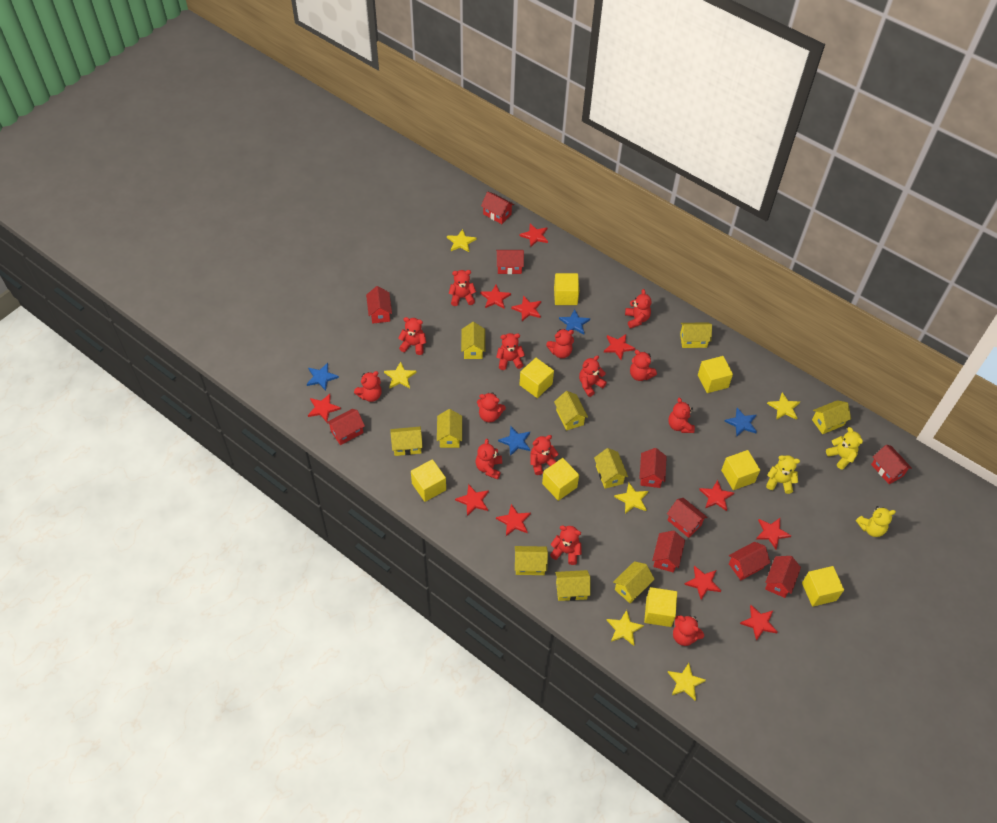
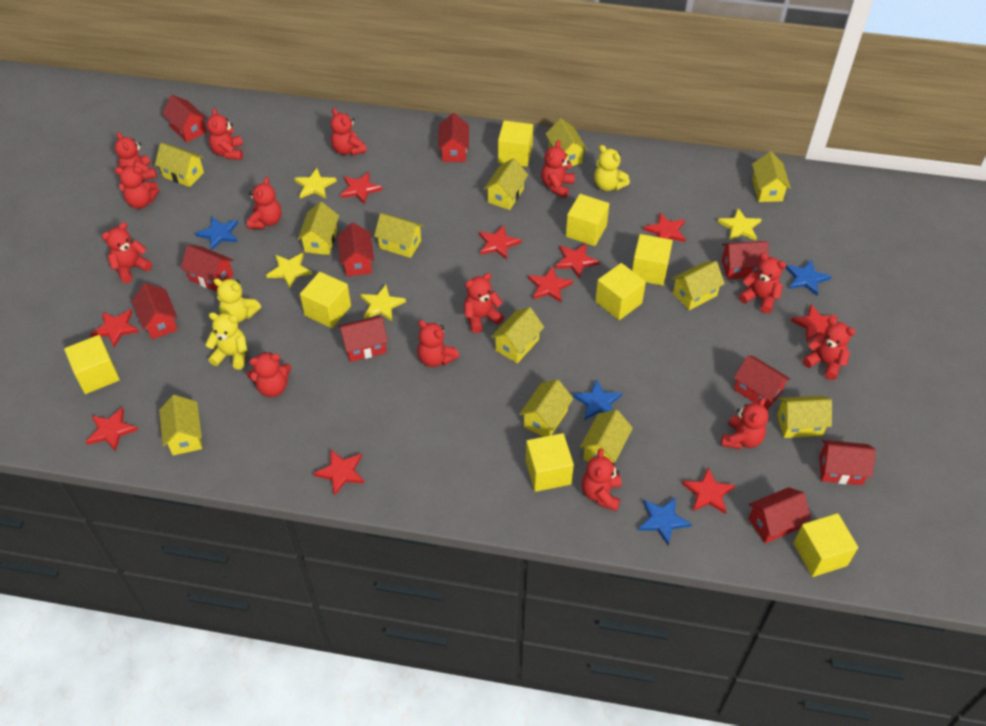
red star: 11 -> 10
yellow house: 10 -> 12
yellow star: 6 -> 4

